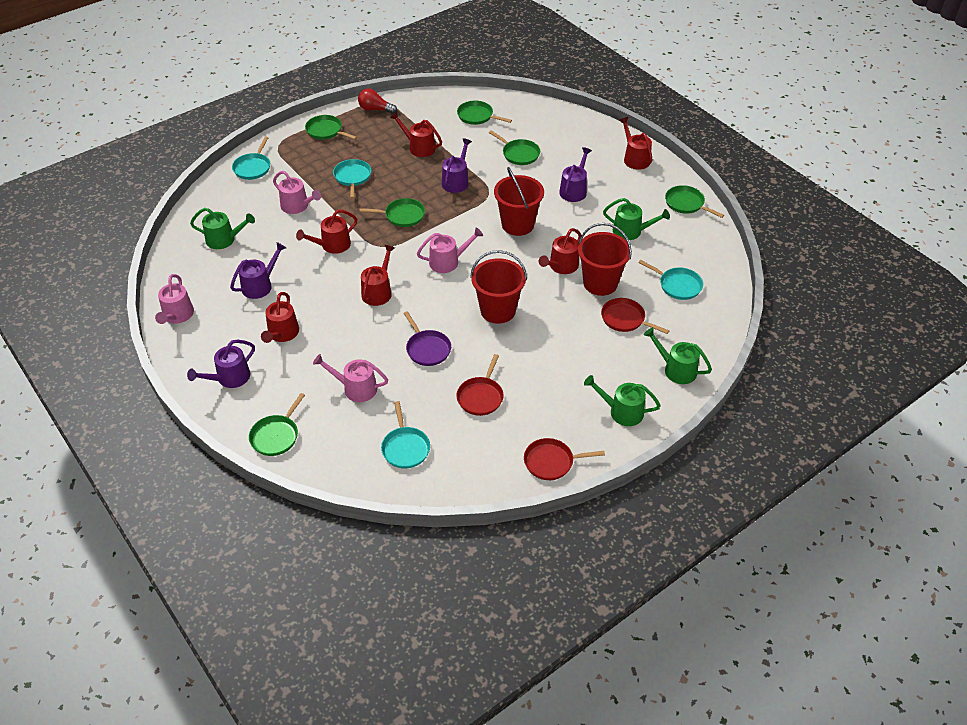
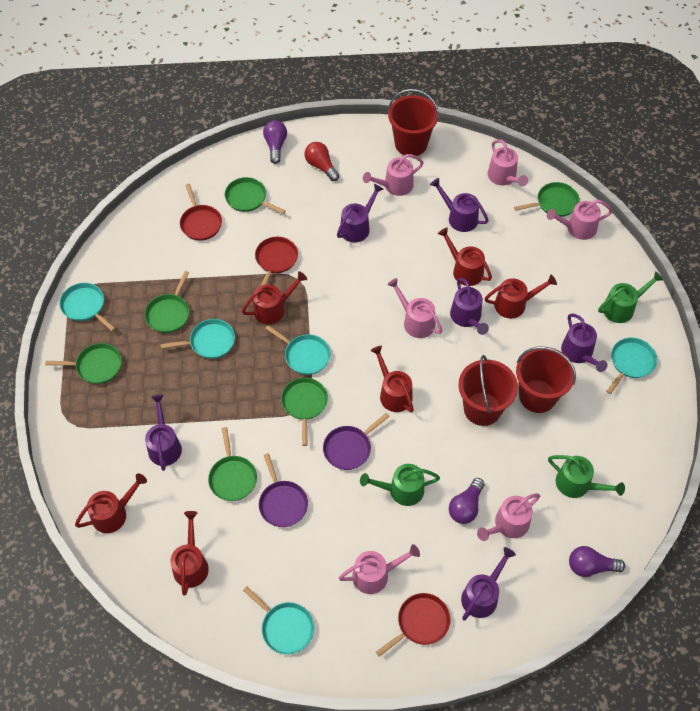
green watering can: 4 -> 3
pink watering can: 4 -> 6
purple light bulb: 0 -> 3
purple pan: 1 -> 2
purple watering can: 4 -> 6
turquoise pan: 4 -> 5

